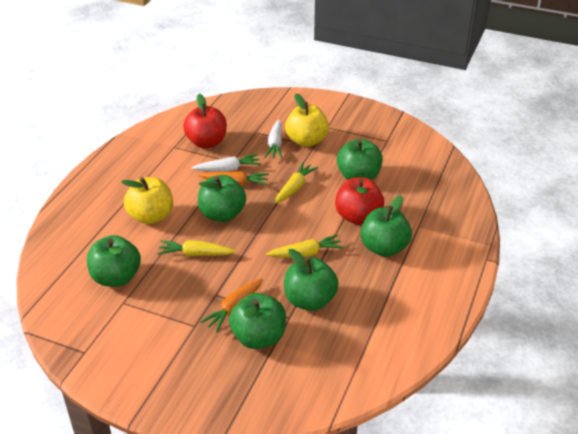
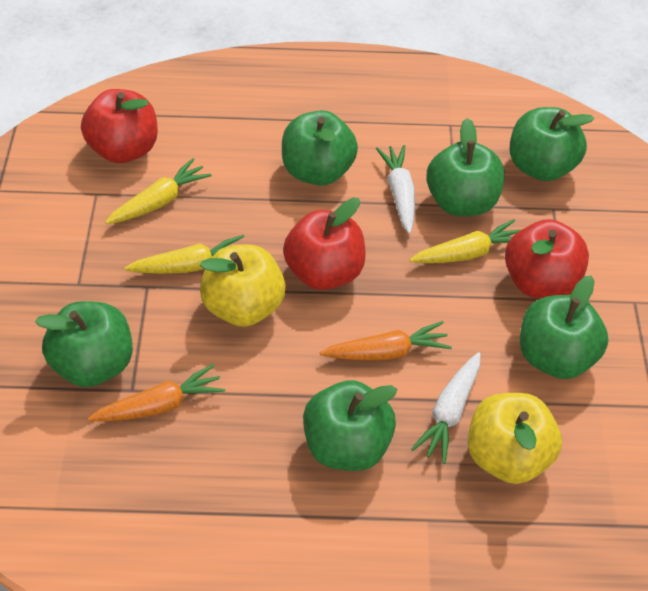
red apple: 2 -> 3

